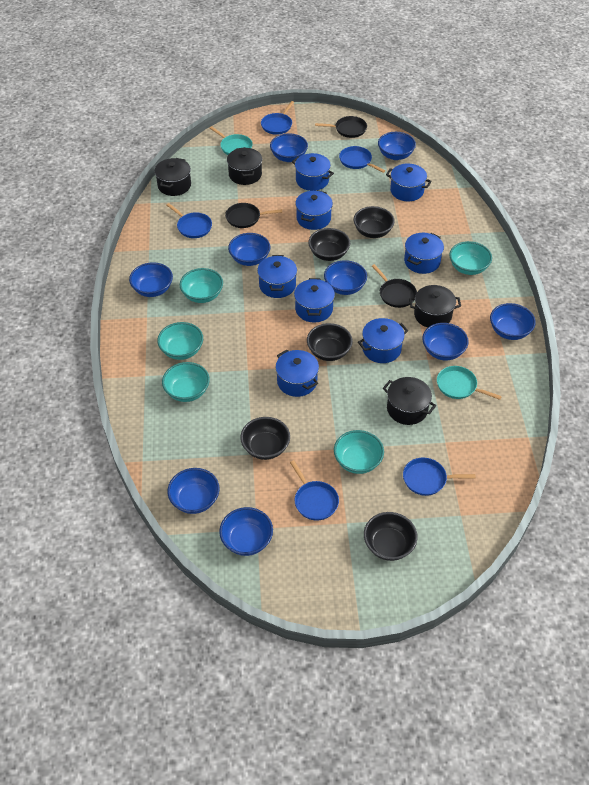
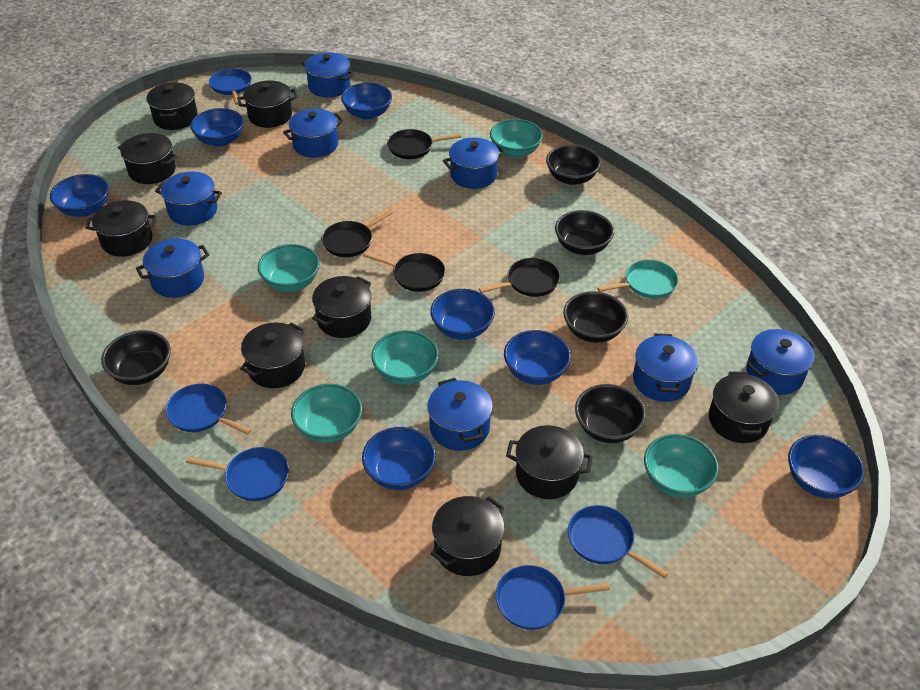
black pan: 3 -> 4
black pot: 4 -> 9
blue bowl: 9 -> 7
turquoise pan: 2 -> 1

